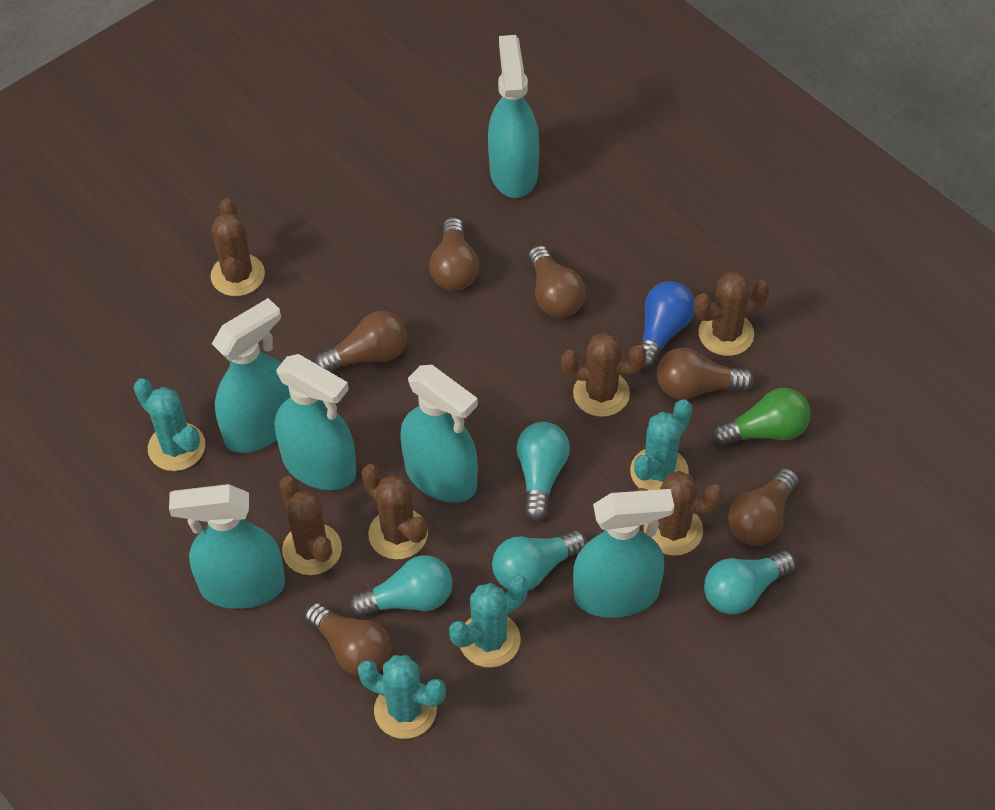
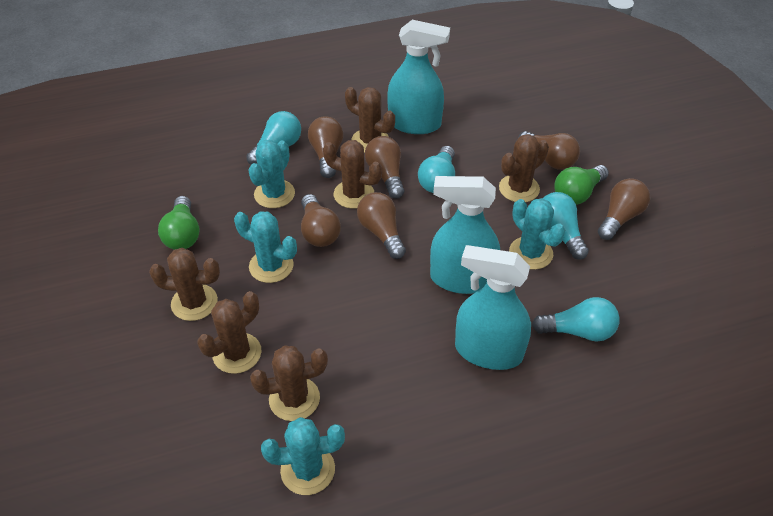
blue light bulb: 1 -> 0
green light bulb: 1 -> 2
turquoise spray bottle: 6 -> 3

